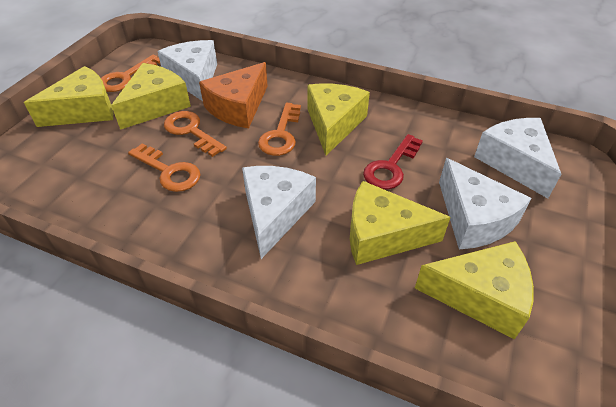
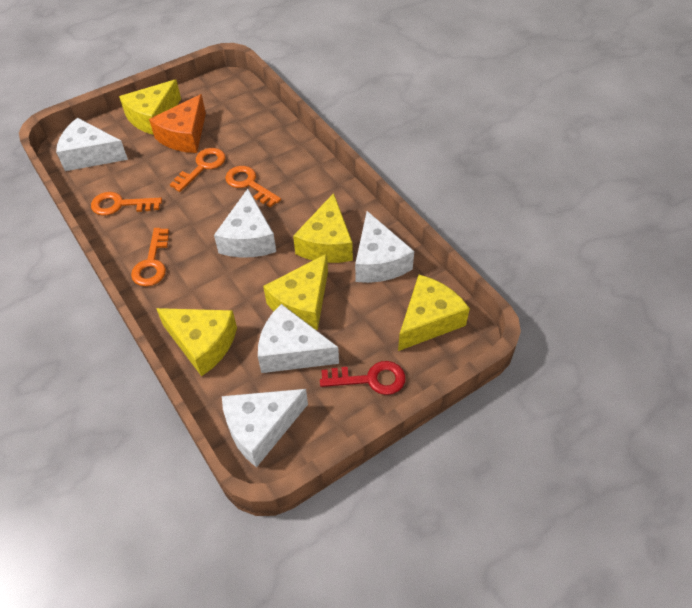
white cheese: 4 -> 5

